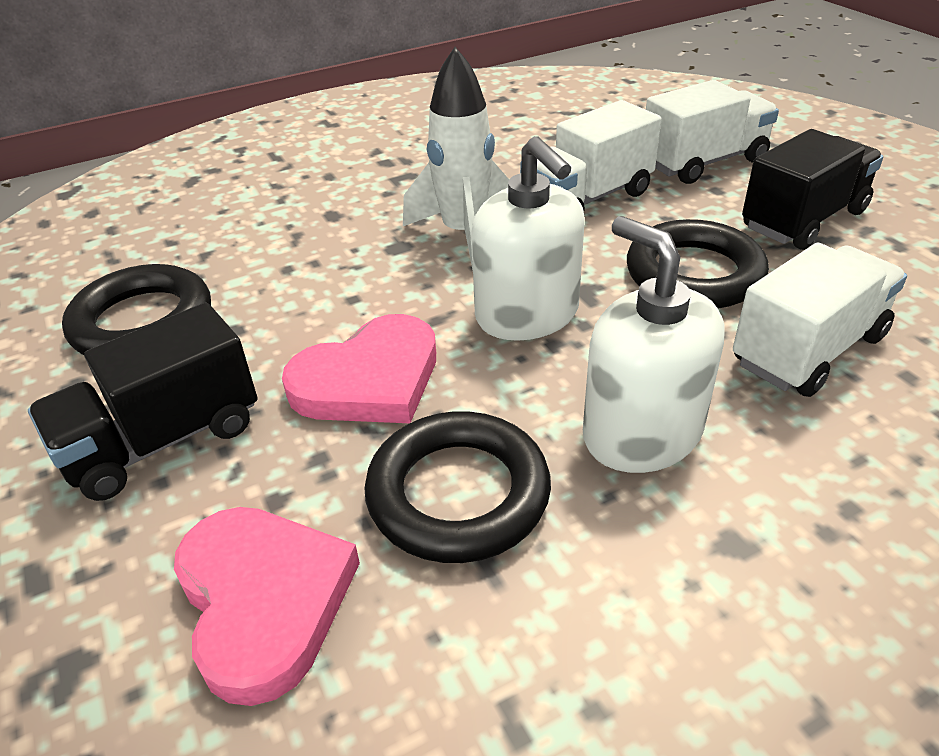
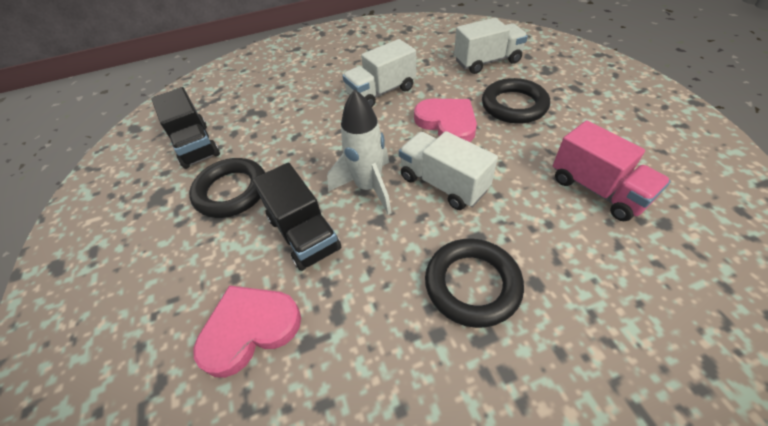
pink truck: 0 -> 1
white soap dispenser: 2 -> 0

